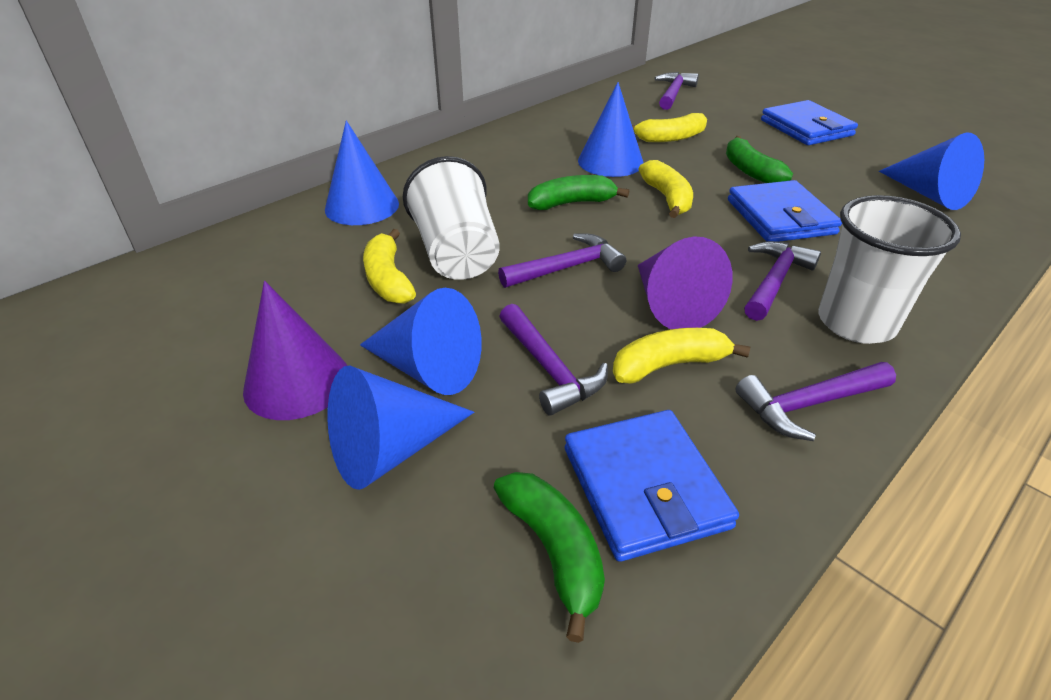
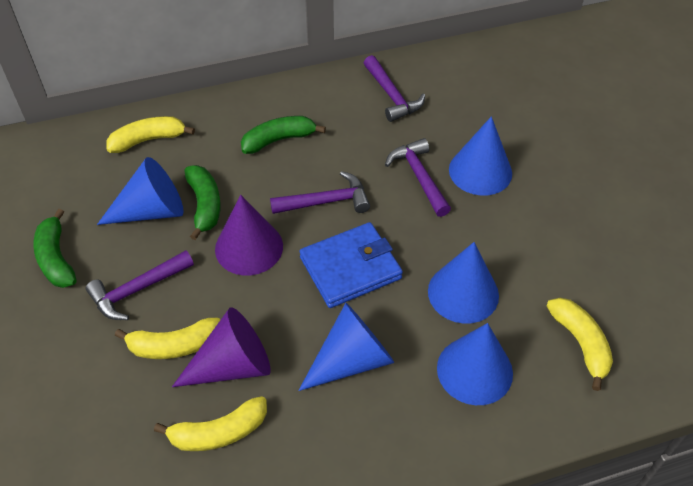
blue wallet: 3 -> 1
purple hammer: 5 -> 4
white cup: 2 -> 0

